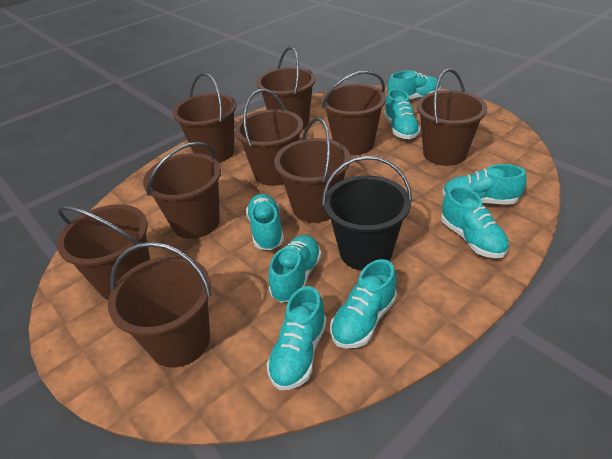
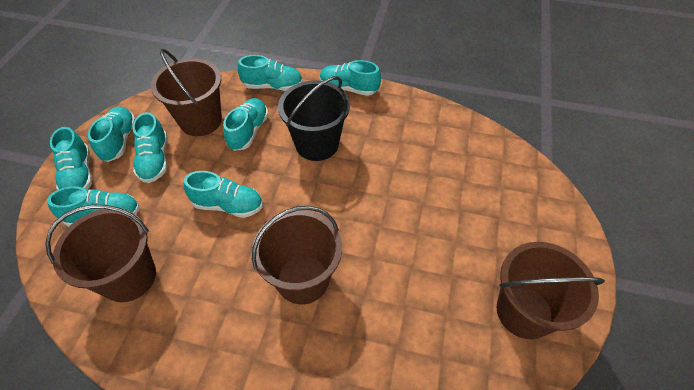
brown bucket: 9 -> 4

